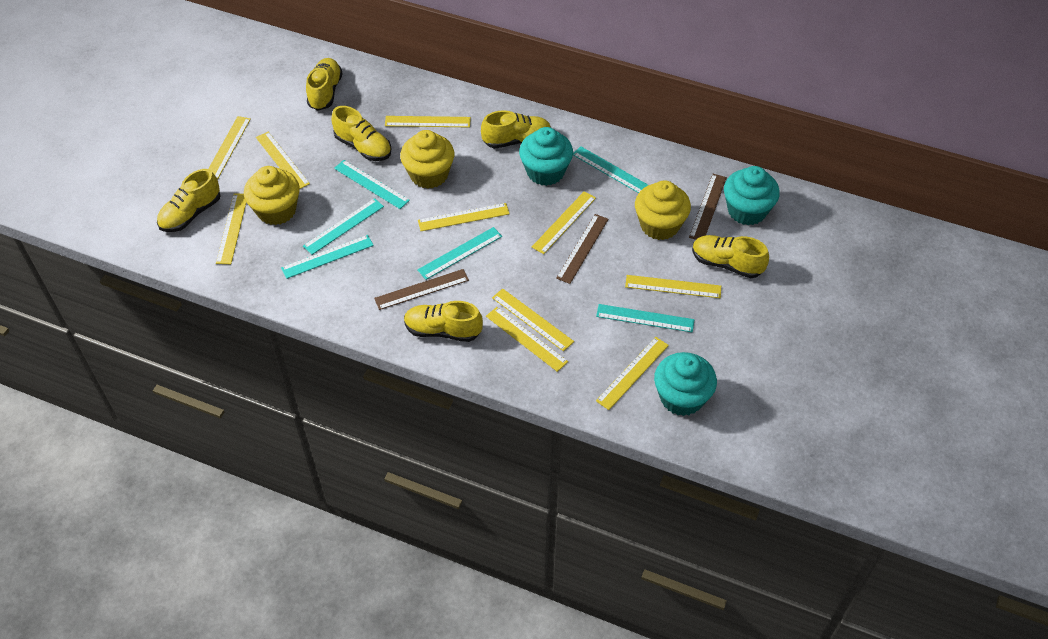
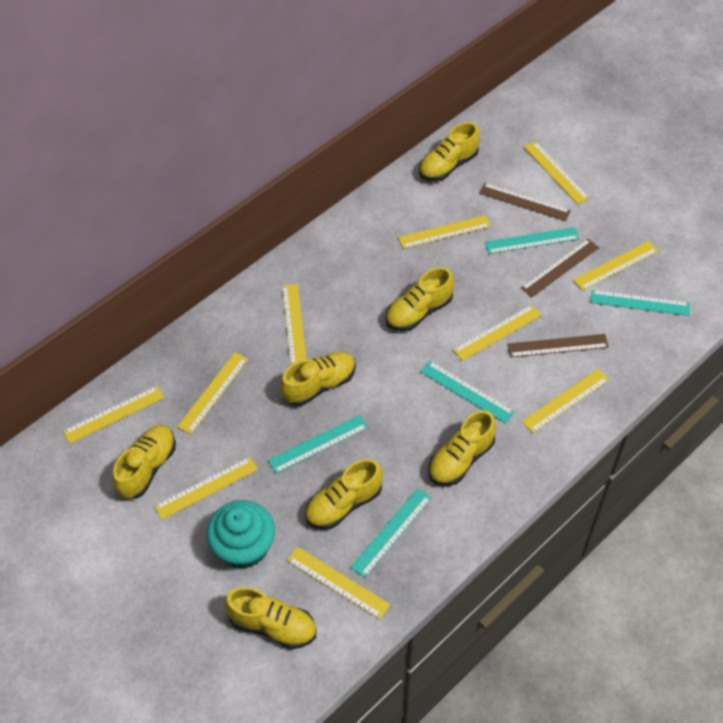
turquoise cupcake: 3 -> 1
turquoise ruler: 6 -> 5
yellow cupcake: 3 -> 0
yellow shoe: 6 -> 7

